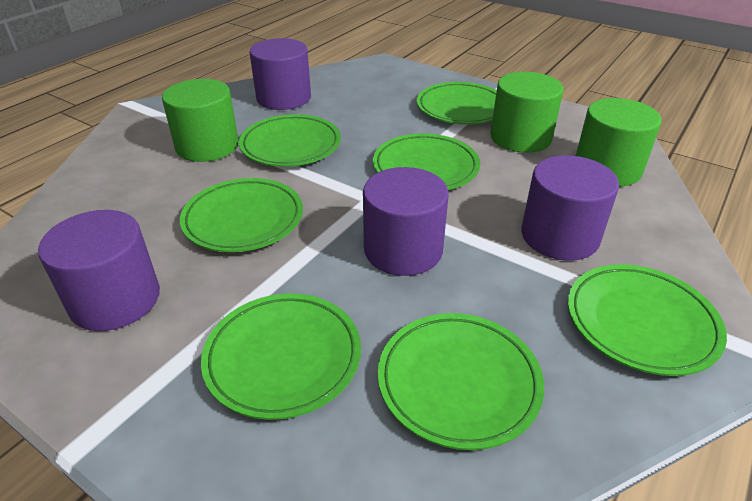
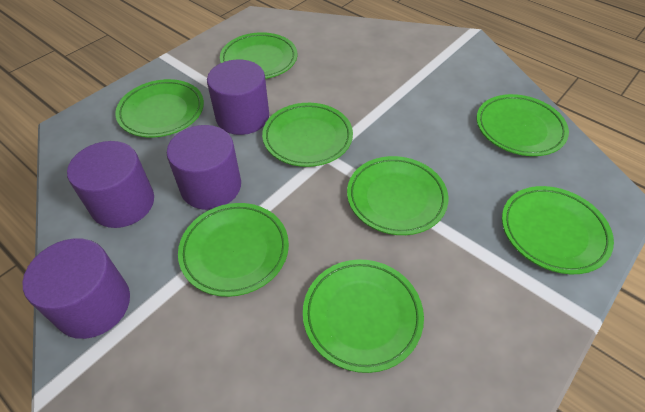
green cylinder: 3 -> 0
green plate: 7 -> 8

